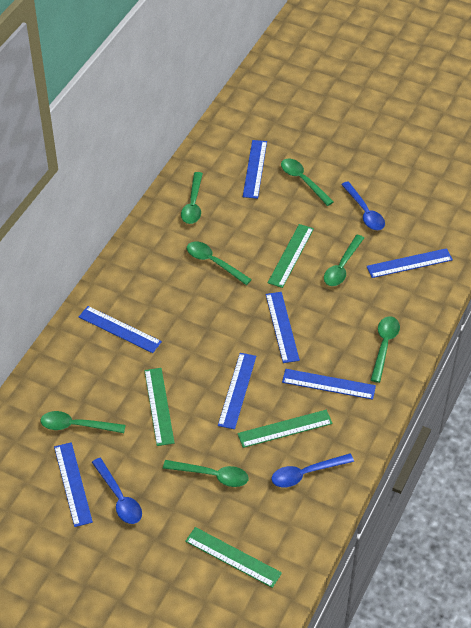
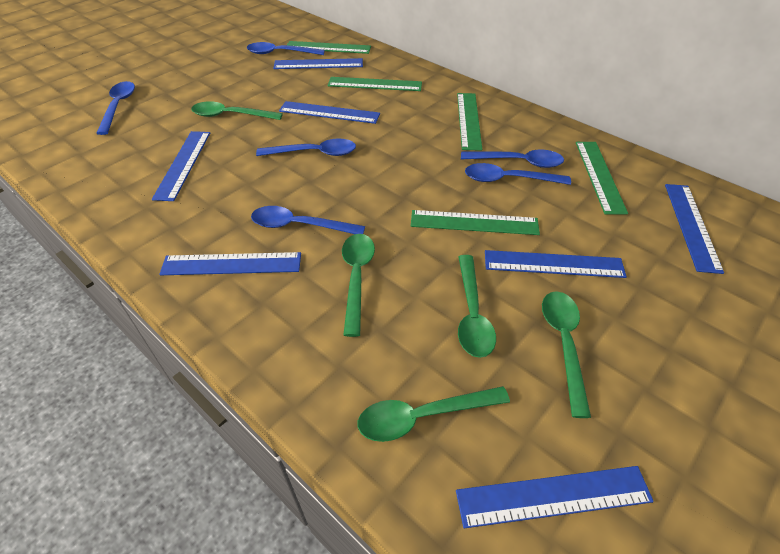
blue spoon: 3 -> 6
green ruler: 4 -> 5
green spoon: 7 -> 5

